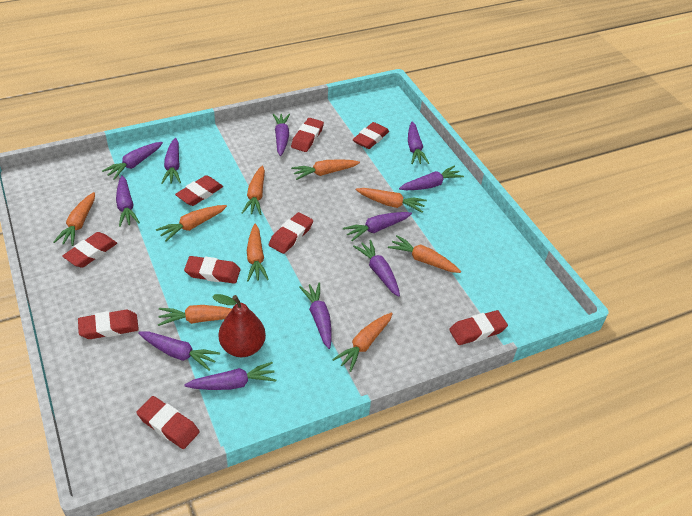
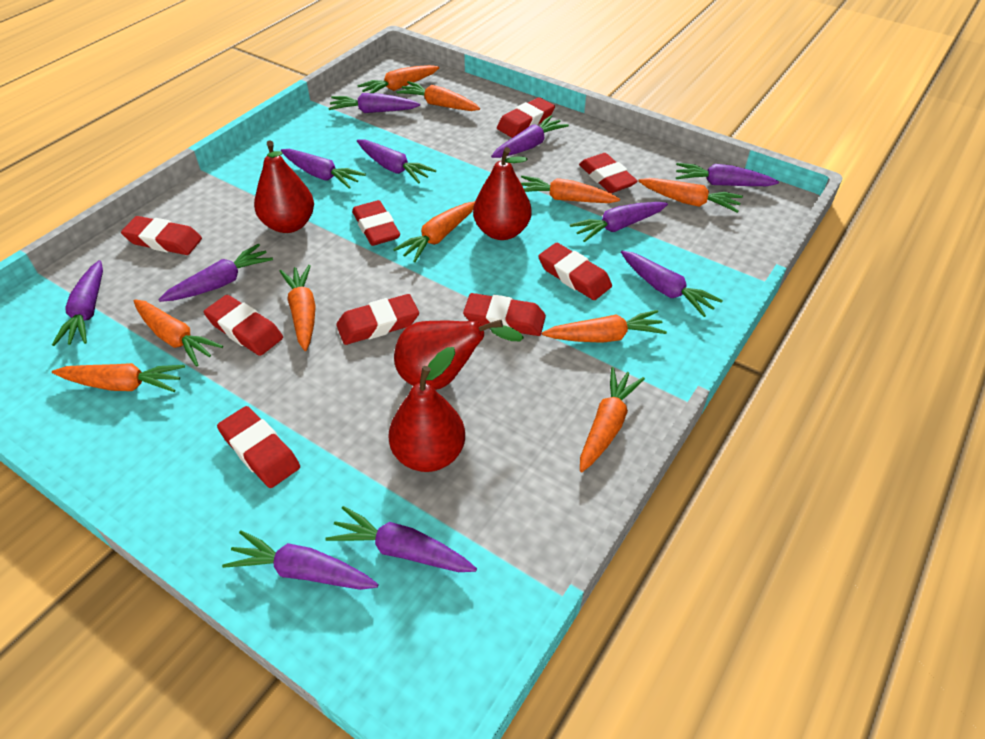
orange carrot: 9 -> 10
red pear: 1 -> 4

